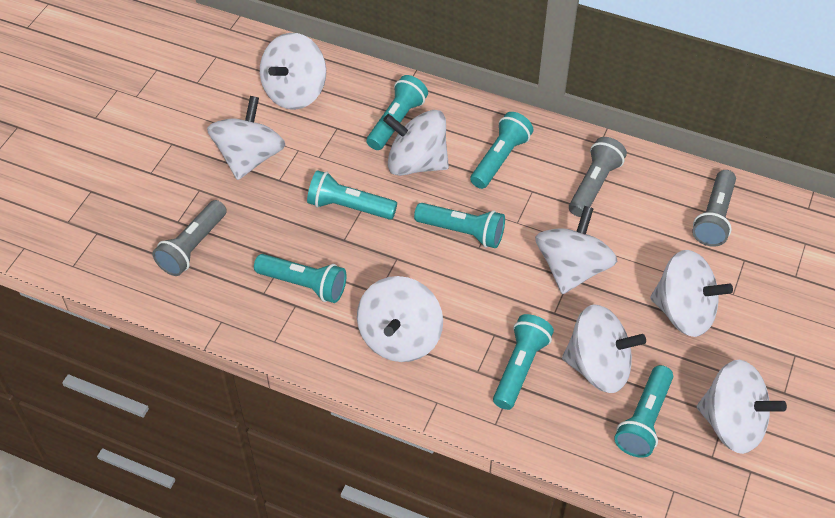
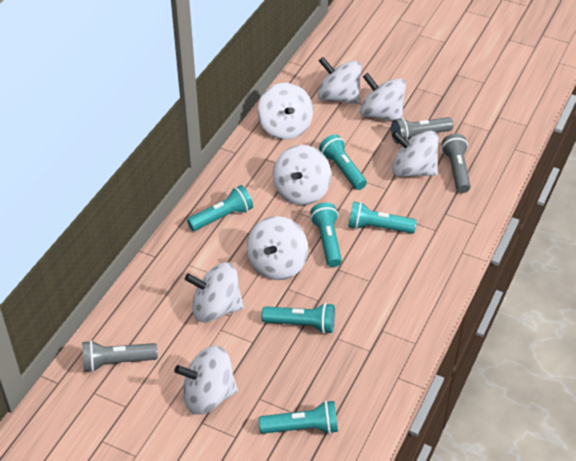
turquoise flashlight: 7 -> 6

